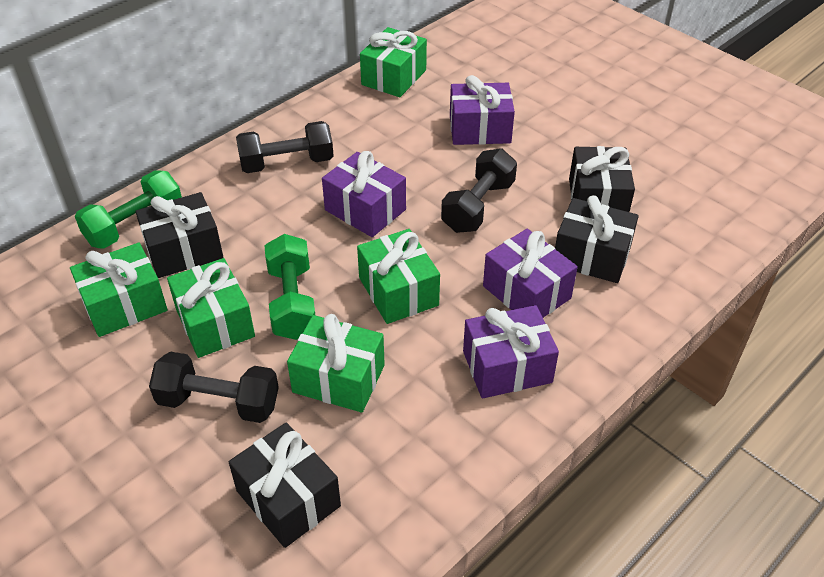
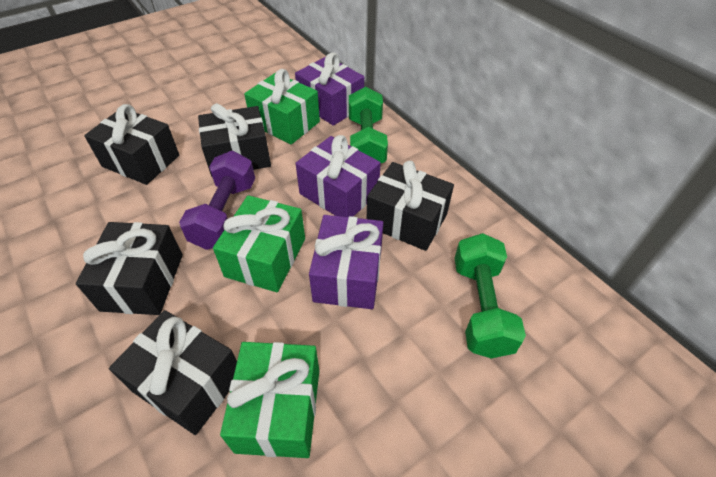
black dumbbell: 3 -> 0
black gift: 4 -> 5
green gift: 5 -> 3
purple dumbbell: 0 -> 1
purple gift: 4 -> 3

